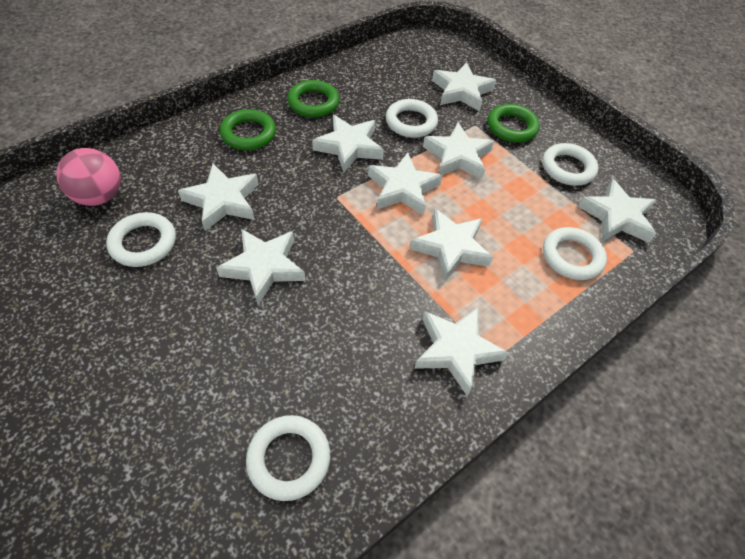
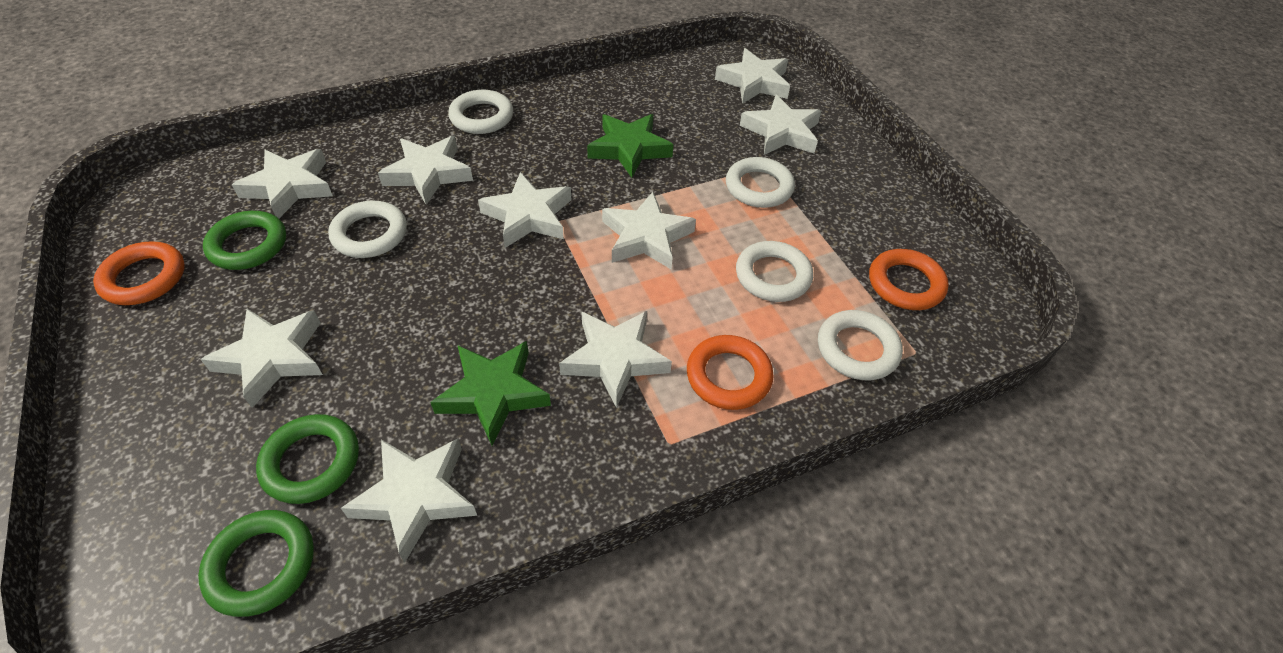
green star: 0 -> 2
orange ring: 0 -> 3
pink ball: 1 -> 0

